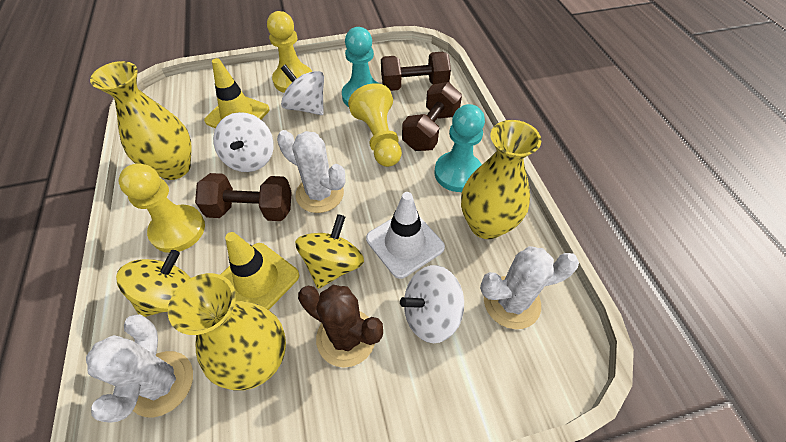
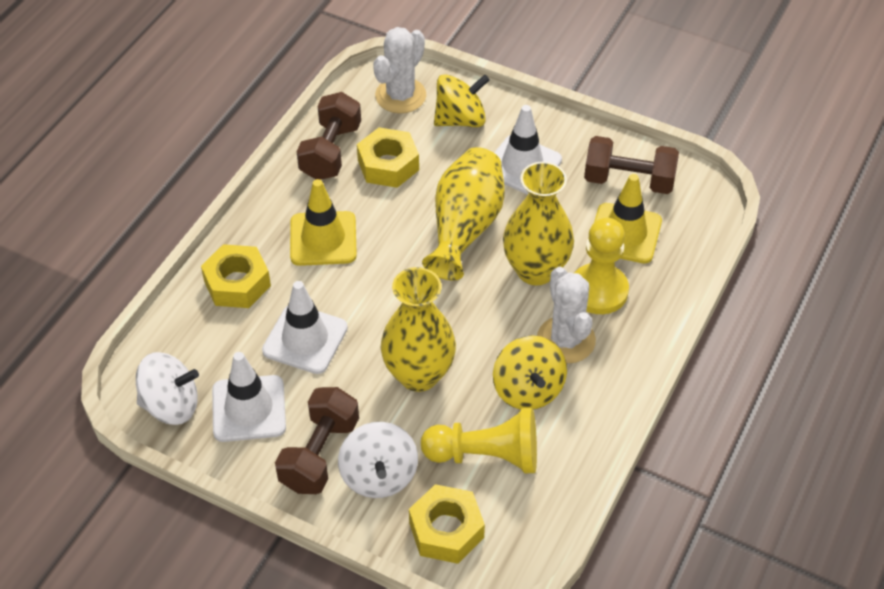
brown cactus: 1 -> 0
turquoise pawn: 2 -> 0
white cactus: 3 -> 2
white spinning top: 3 -> 2
white traffic cone: 1 -> 3
yellow nut: 0 -> 3
yellow pawn: 3 -> 2

